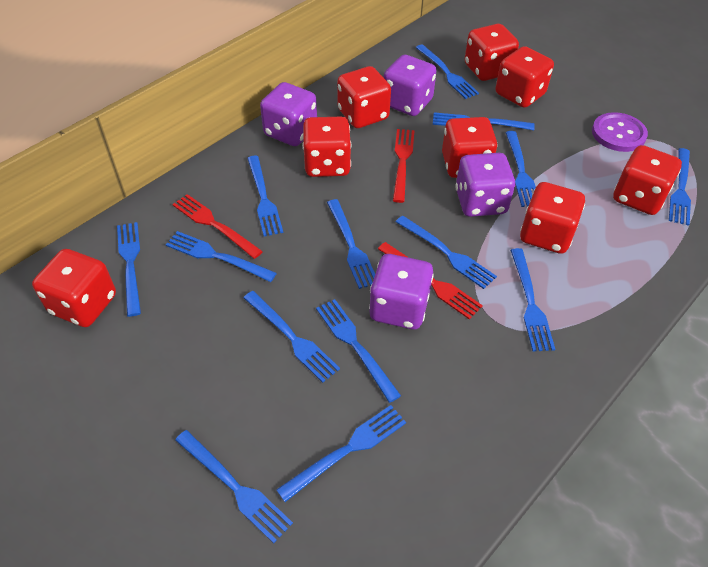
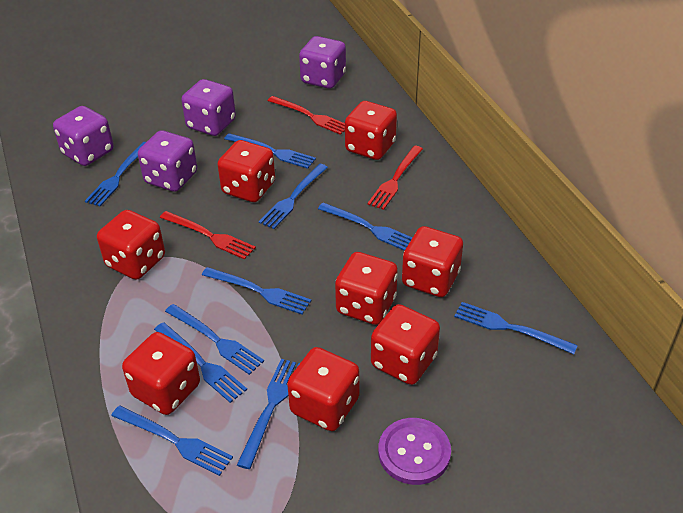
blue fork: 14 -> 10

